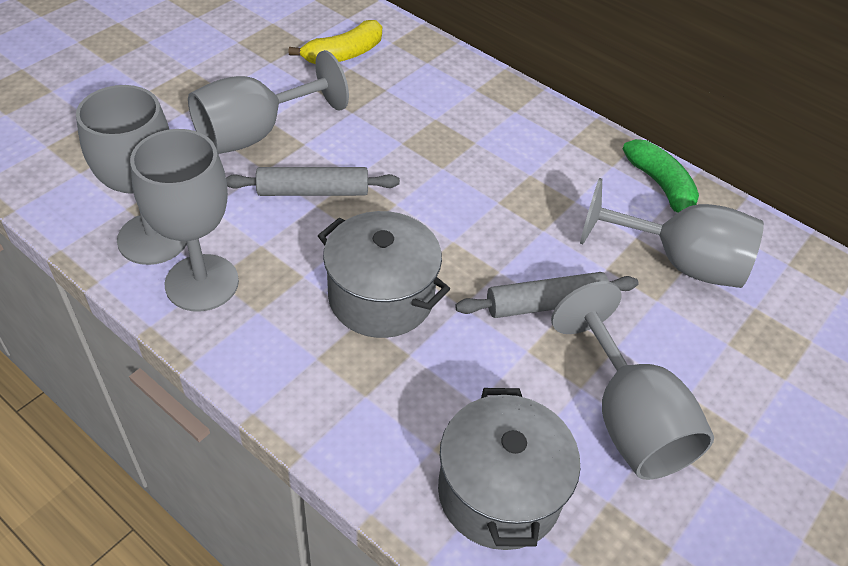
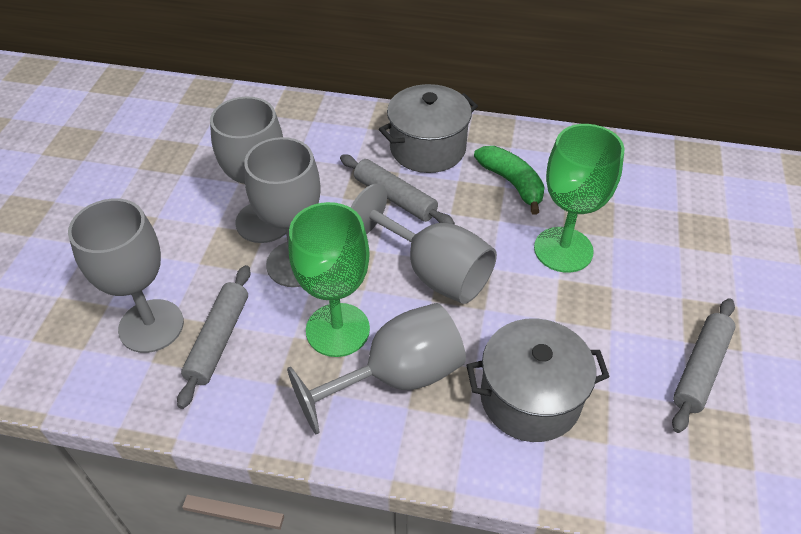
green goblet: 0 -> 2
grey rolling pin: 2 -> 3
yellow banana: 1 -> 0

